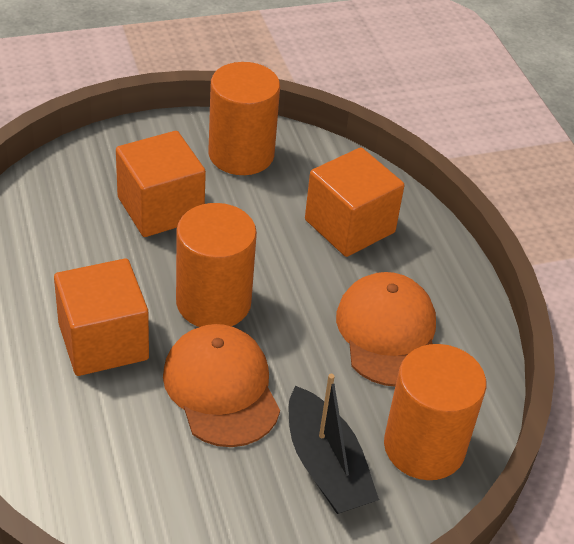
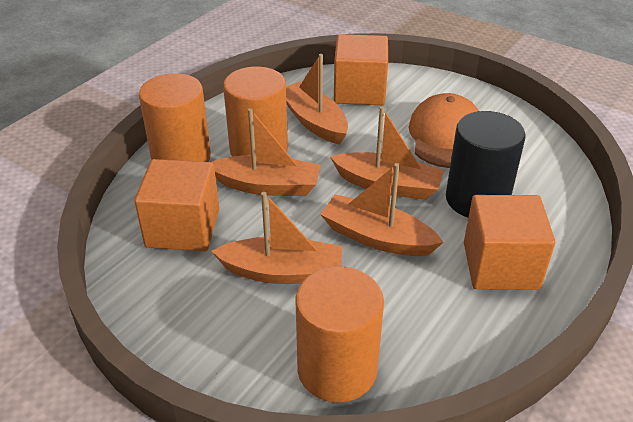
black boat: 1 -> 0
black cylinder: 0 -> 1
orange boat: 0 -> 5
orange cap: 2 -> 1

